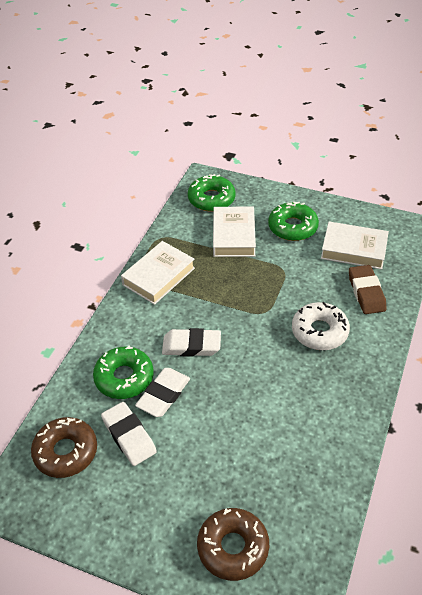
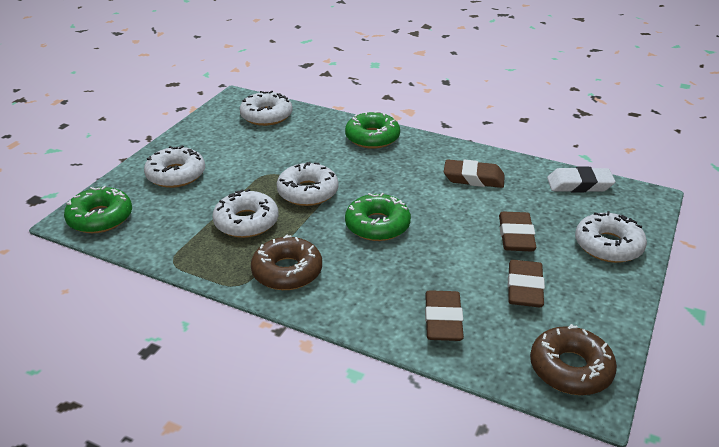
brown eraser: 1 -> 4
white book: 3 -> 0
white donut: 1 -> 5
white eraser: 3 -> 1

